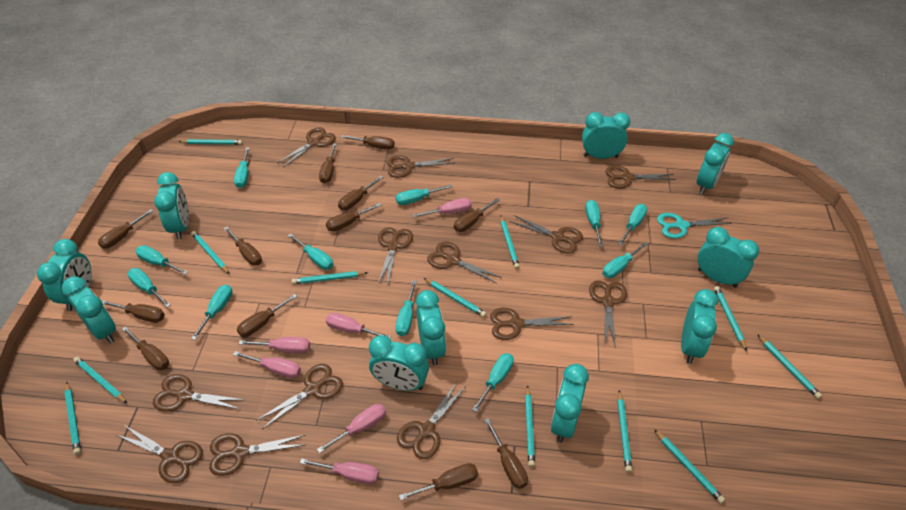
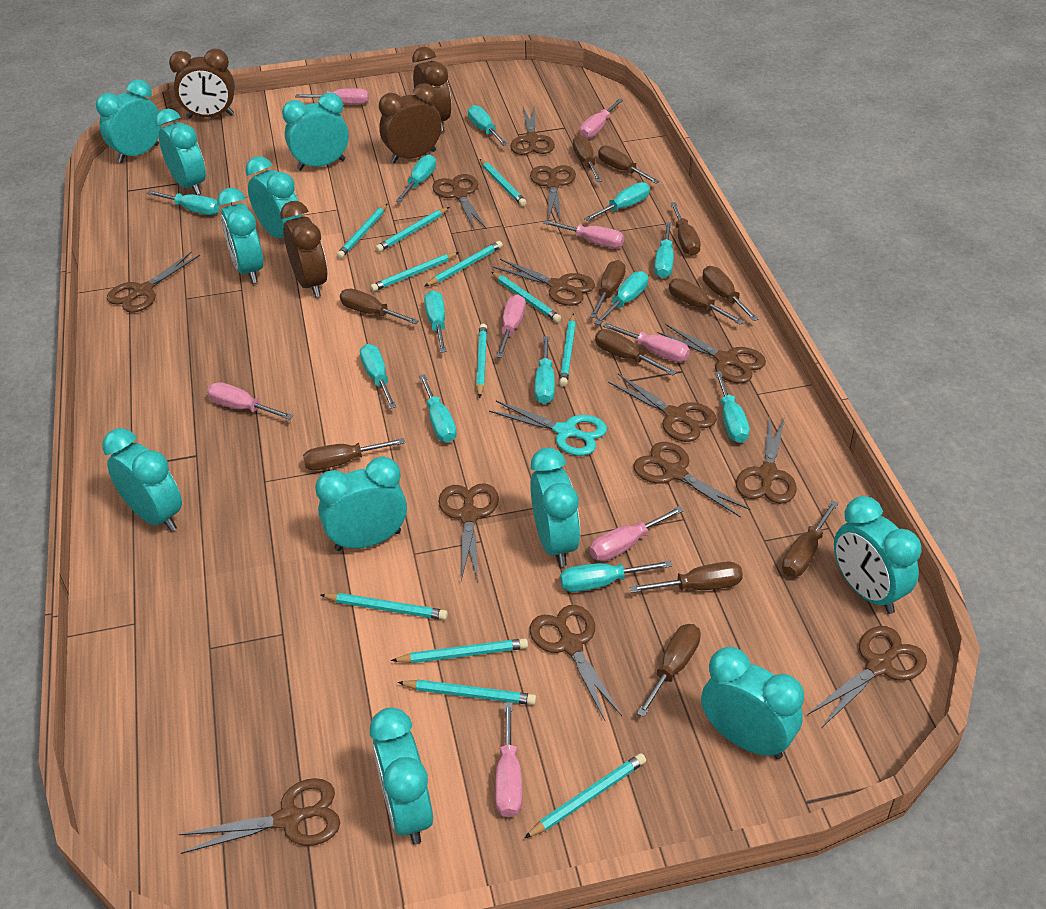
brown clock: 0 -> 4
pink screwdriver: 6 -> 8
turquoise clock: 10 -> 11
turquoise screwdriver: 11 -> 12

